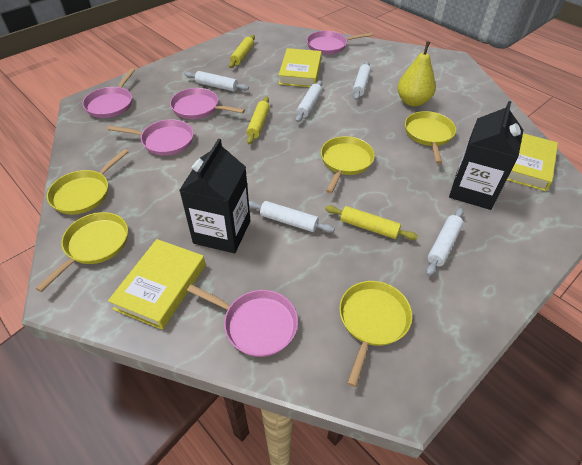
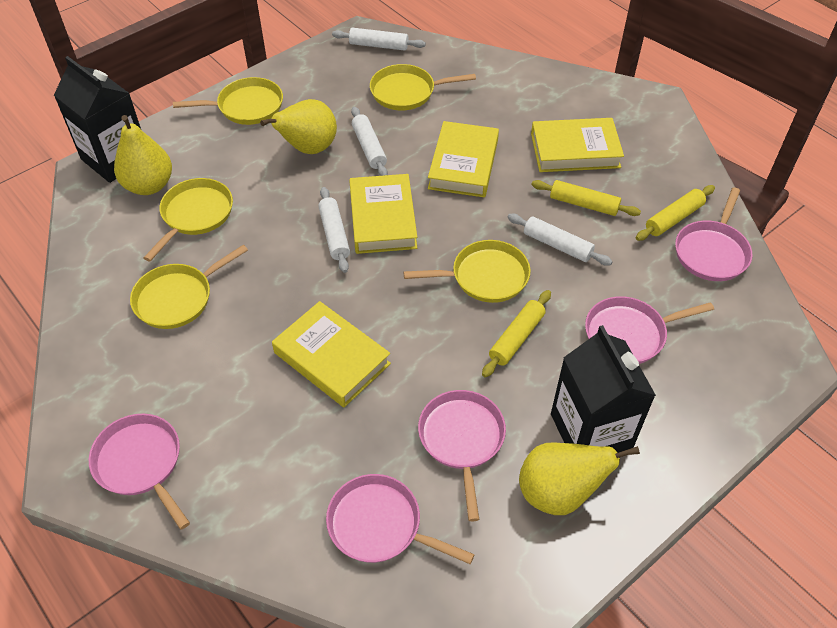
white rolling pin: 5 -> 4
yellow book: 3 -> 4
yellow pear: 1 -> 3

